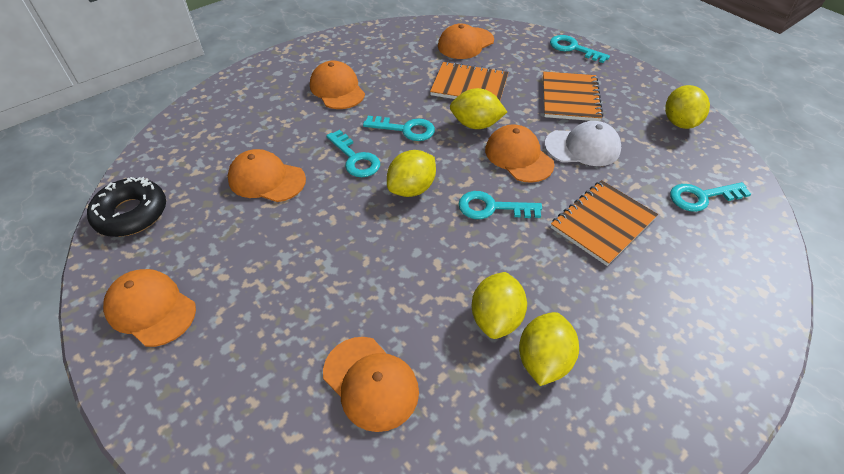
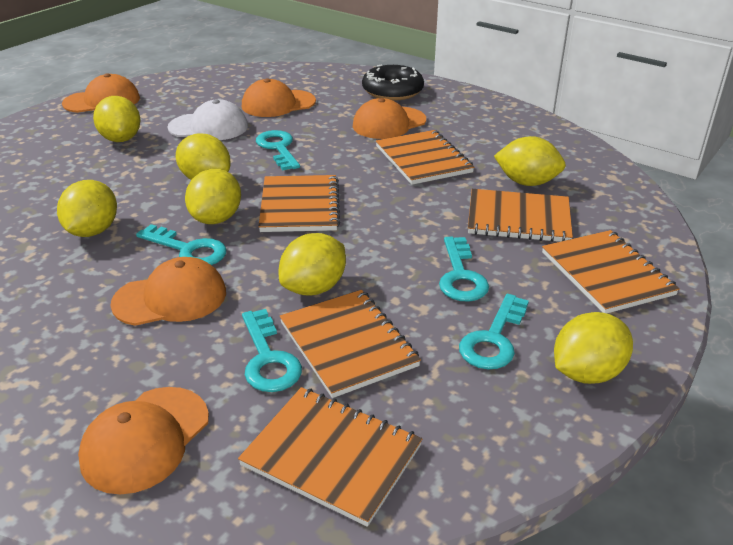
orange cap: 6 -> 5
orange notebook: 3 -> 6
yellow lemon: 5 -> 7

